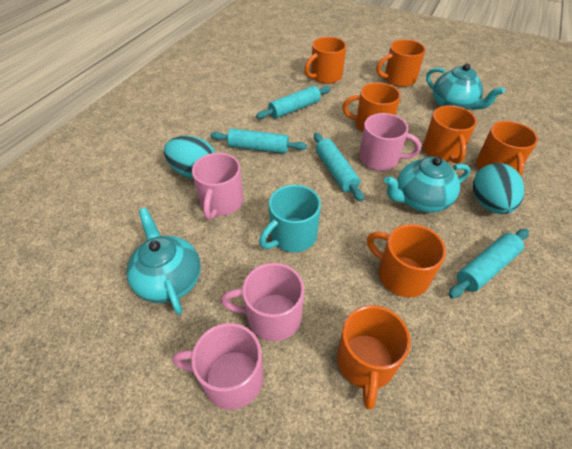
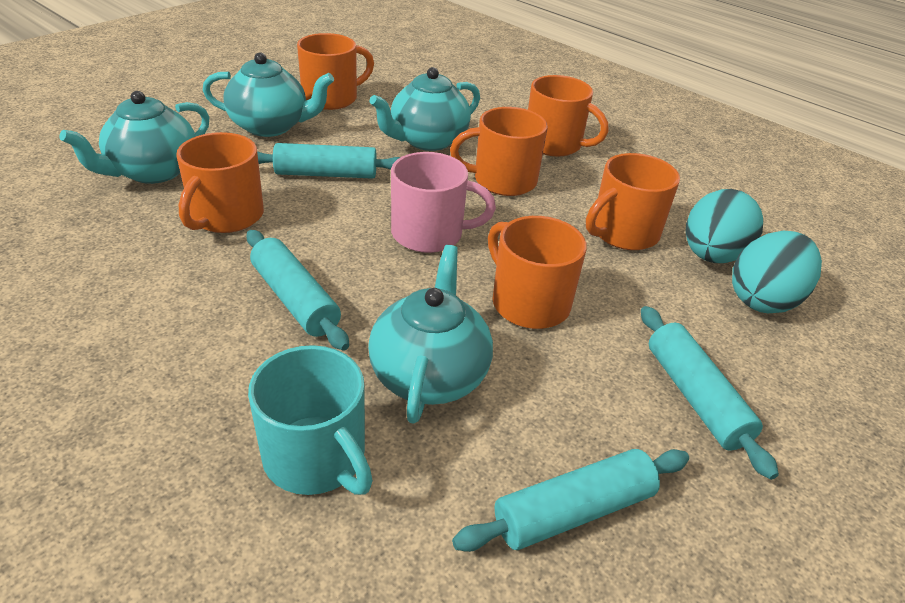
orange mug: 7 -> 6
pink mug: 4 -> 1
turquoise teapot: 3 -> 4

